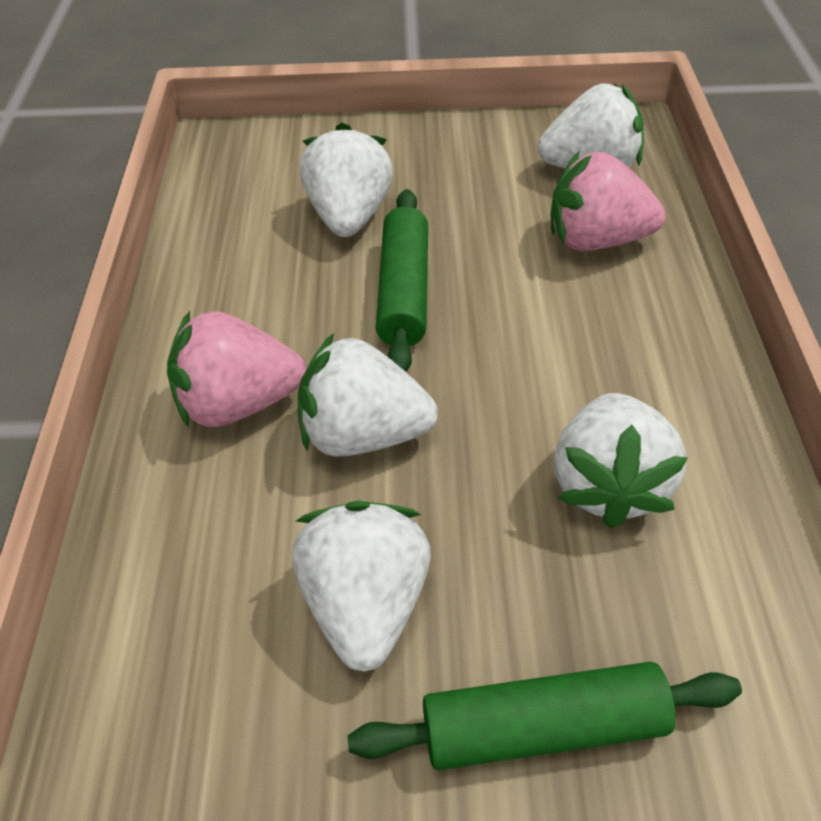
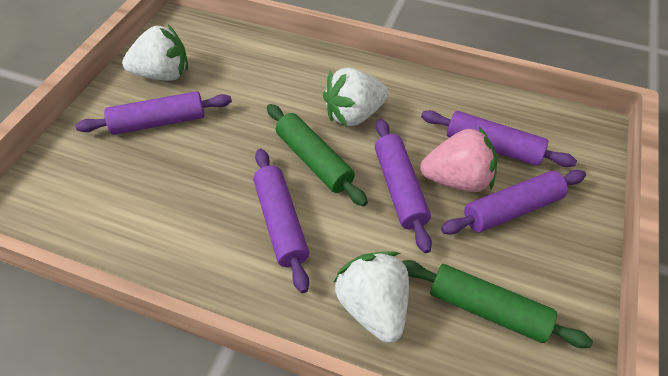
pink strawberry: 2 -> 1
purple rolling pin: 0 -> 5
white strawberry: 5 -> 3

